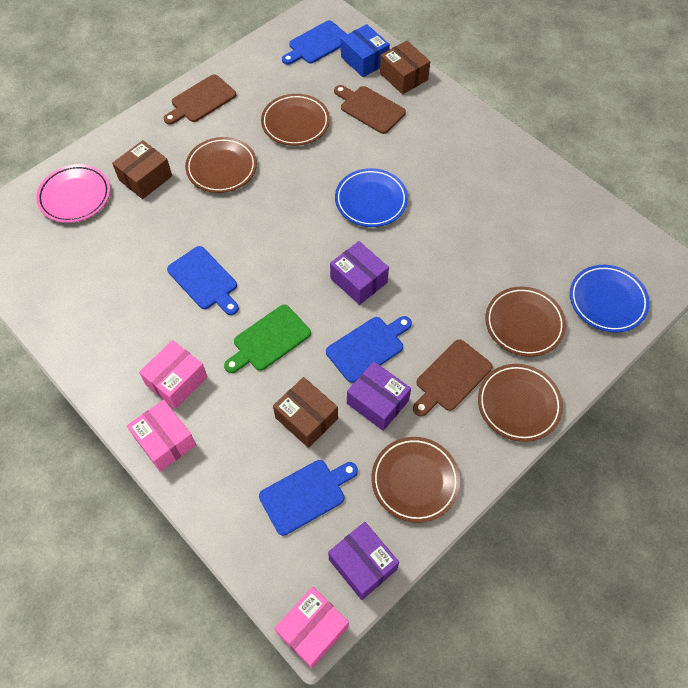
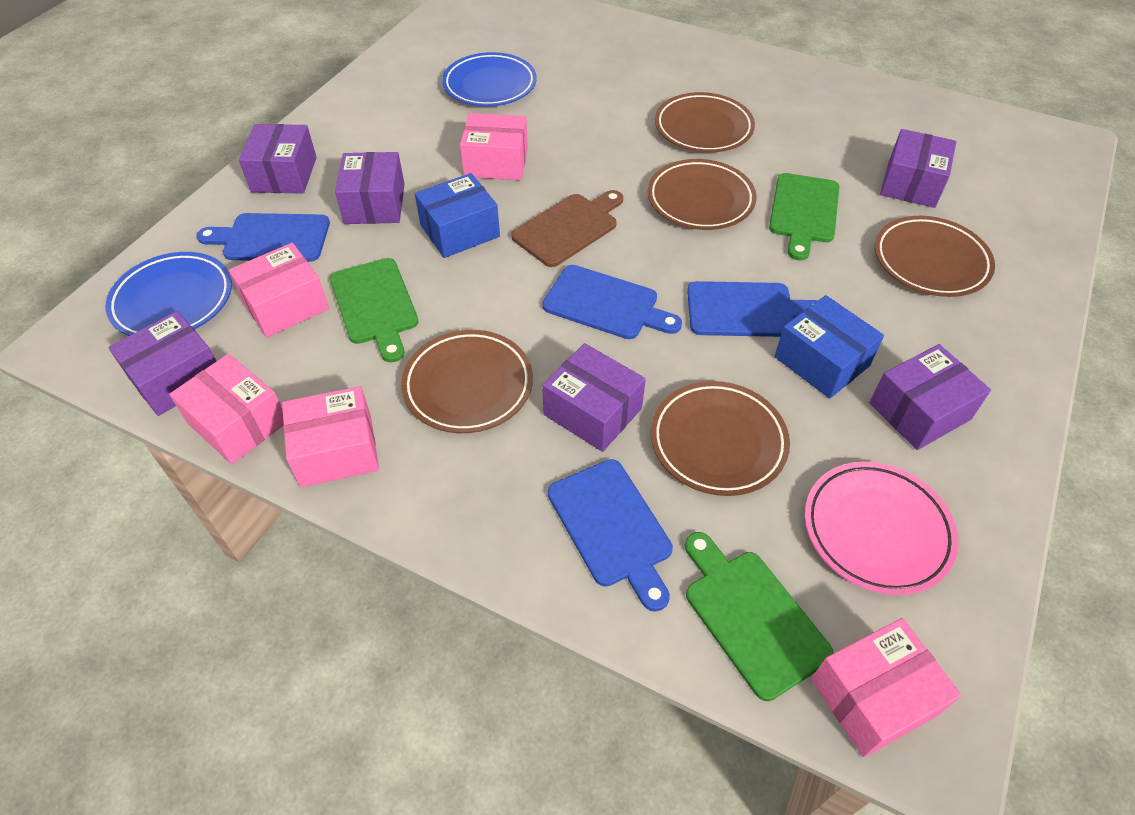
blue box: 1 -> 2
brown box: 3 -> 0
brown cutting board: 3 -> 1
green cutting board: 1 -> 3
pink box: 3 -> 5
purple box: 3 -> 6

